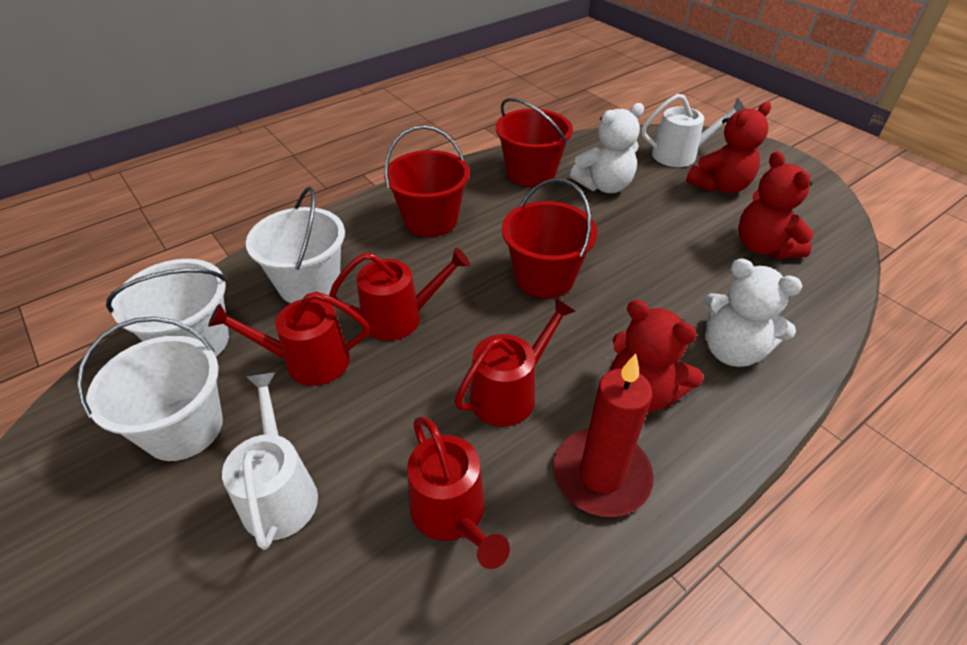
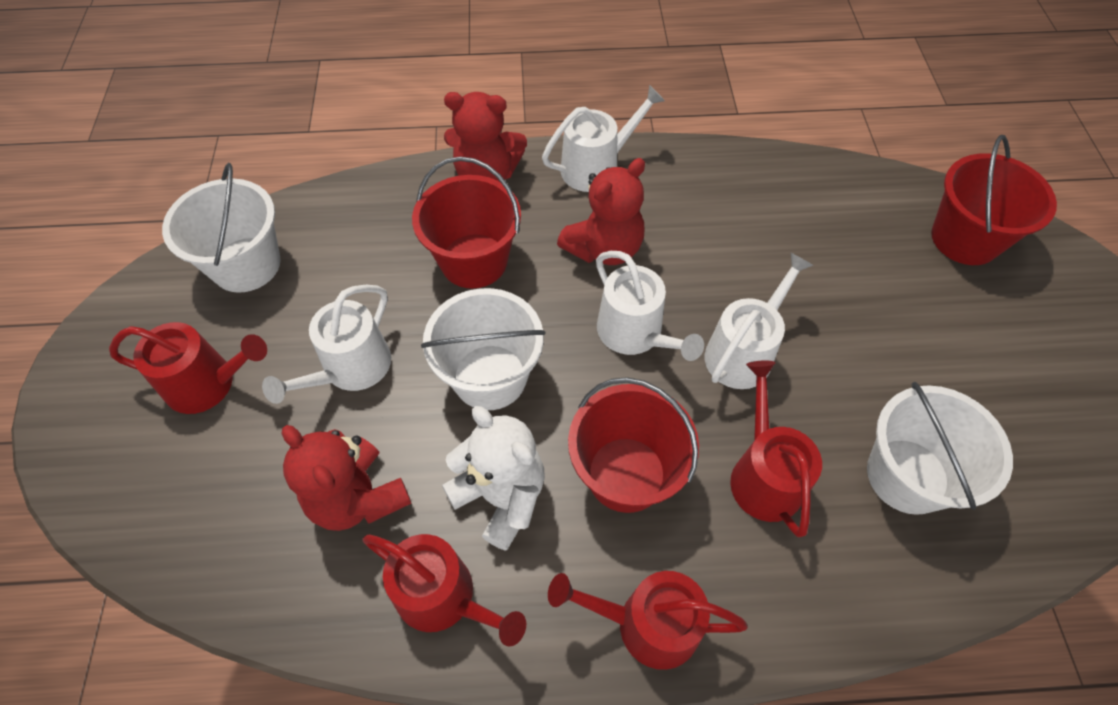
red candle: 1 -> 0
white teddy bear: 2 -> 1
white watering can: 2 -> 4

